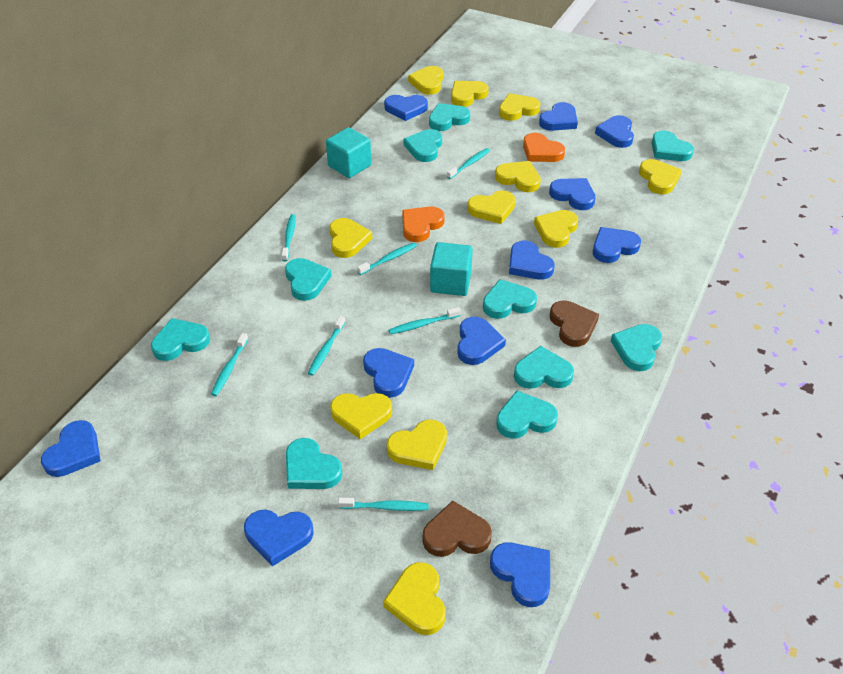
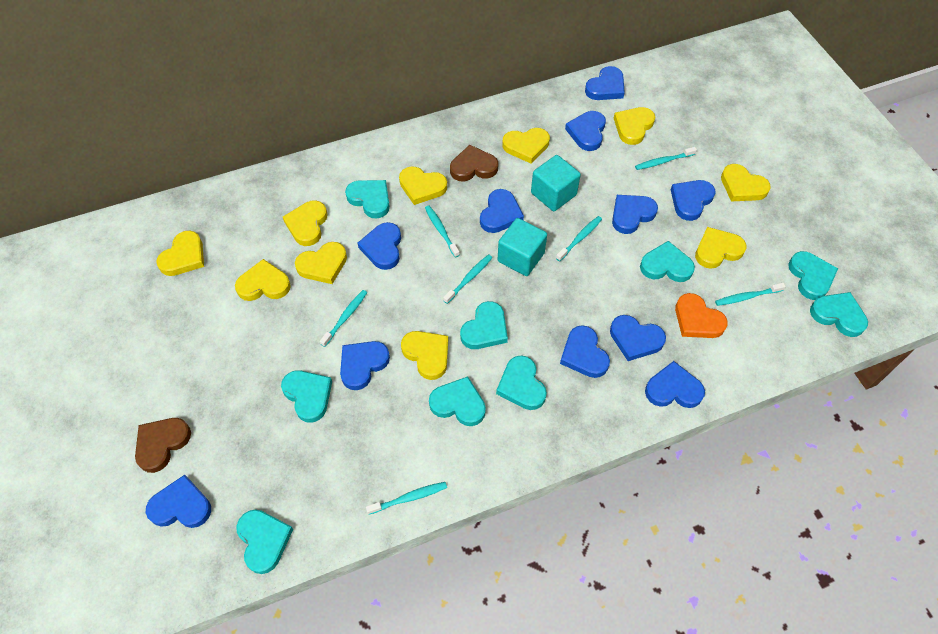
orange heart: 2 -> 1
turquoise heart: 10 -> 9
yellow heart: 11 -> 10

